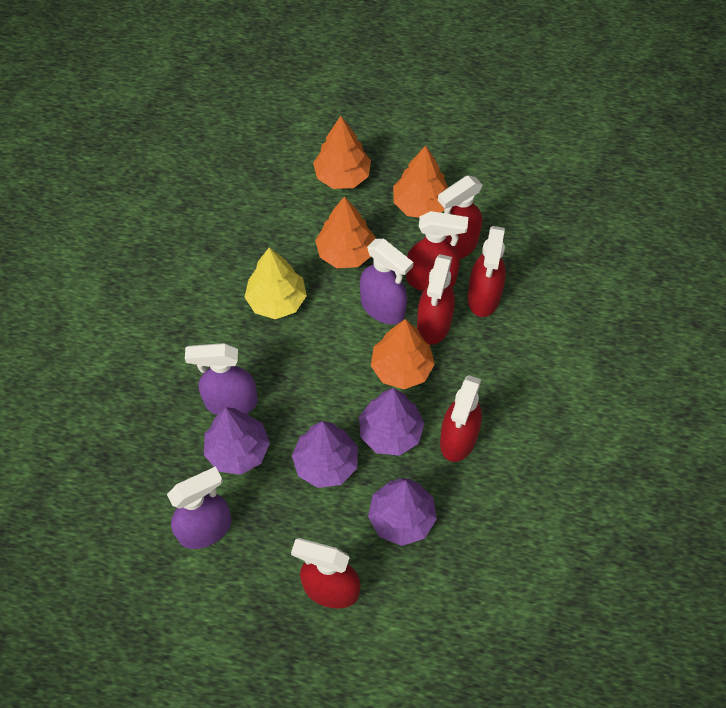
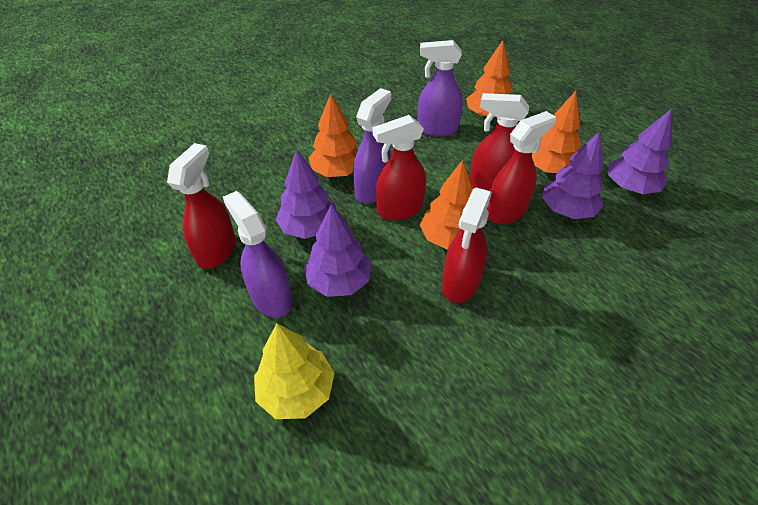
red spray bottle: 6 -> 5

